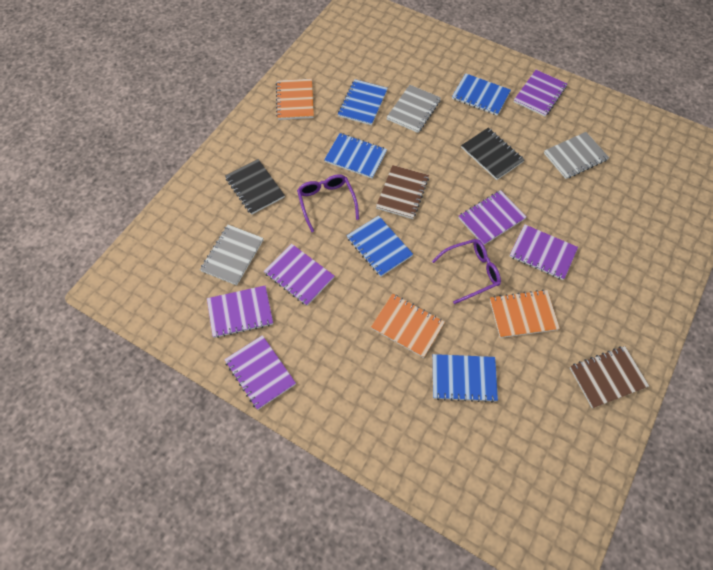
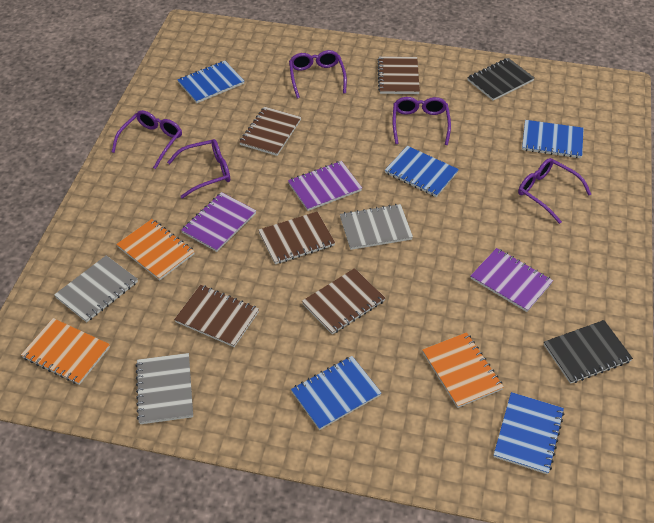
brown notebook: 2 -> 5
purple glasses: 2 -> 5
purple notebook: 6 -> 3

